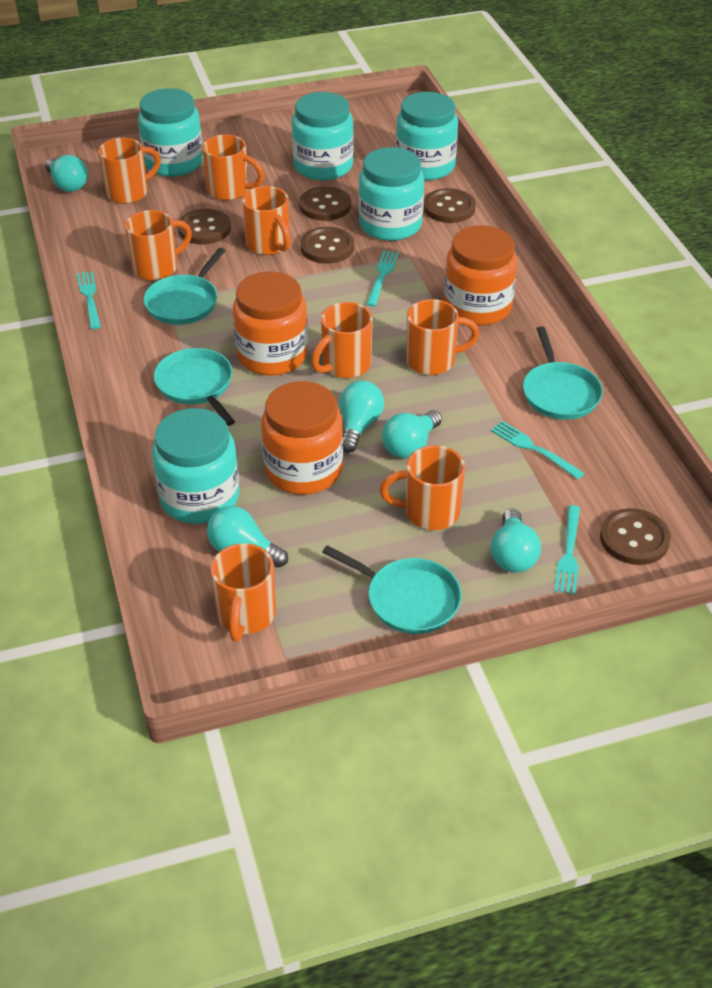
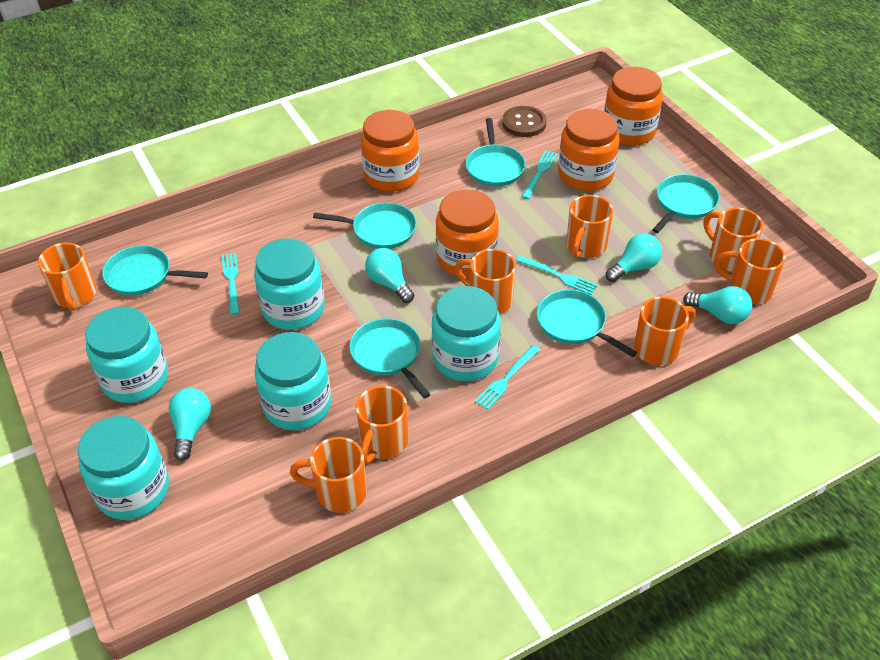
brown button: 5 -> 1
orange jar: 3 -> 4
turquoise light bulb: 5 -> 4
turquoise pan: 4 -> 6

